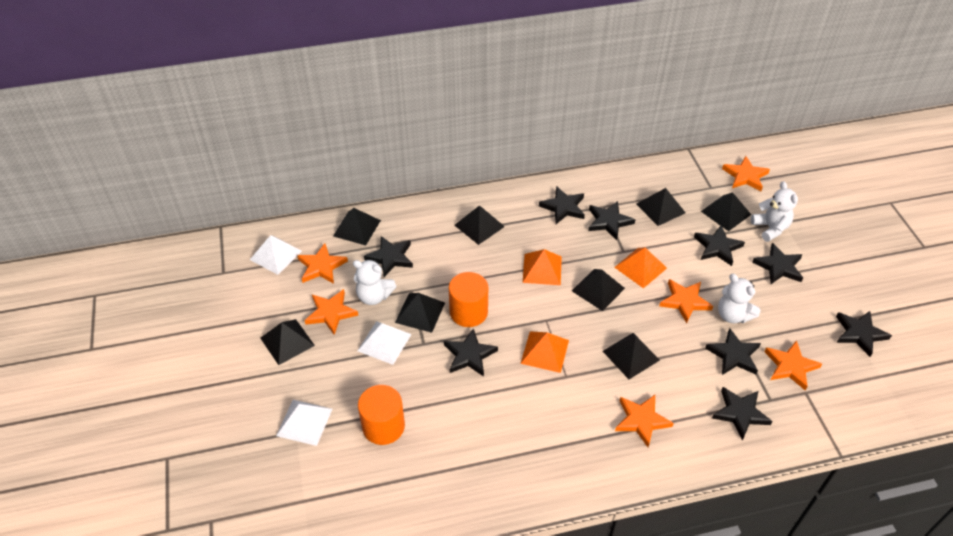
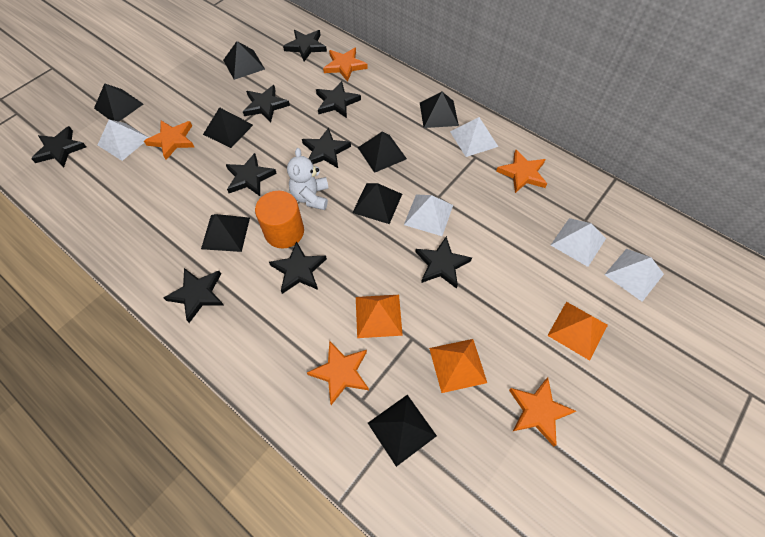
orange cylinder: 2 -> 1
orange star: 6 -> 5
white pyramid: 3 -> 5
white teddy bear: 3 -> 1

